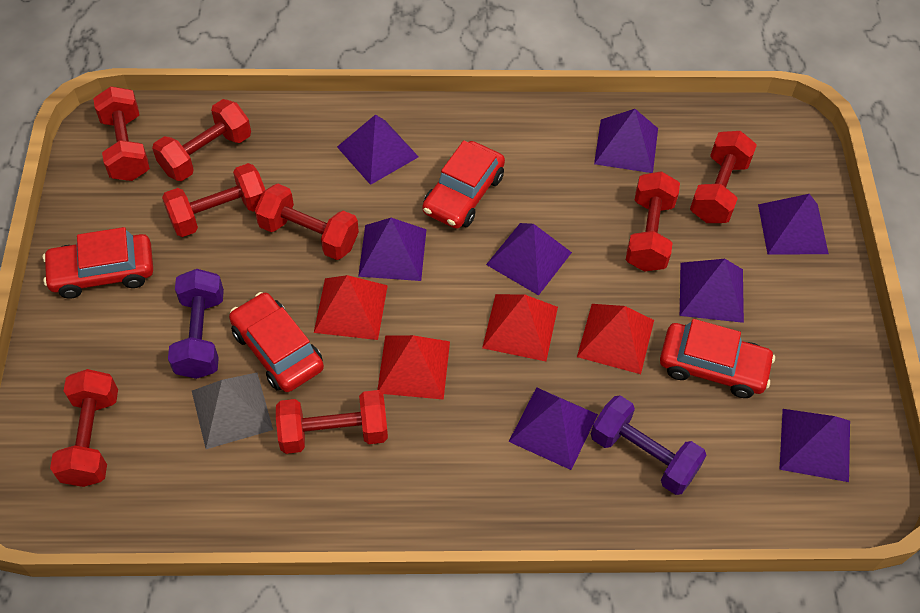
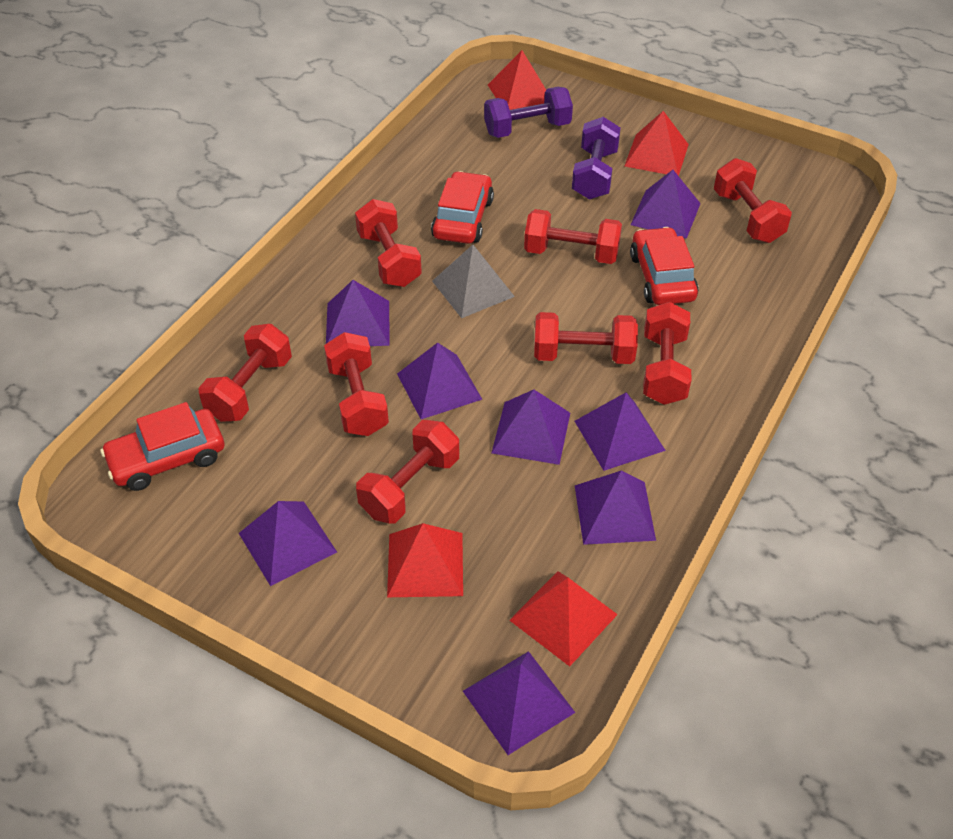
red car: 4 -> 3

